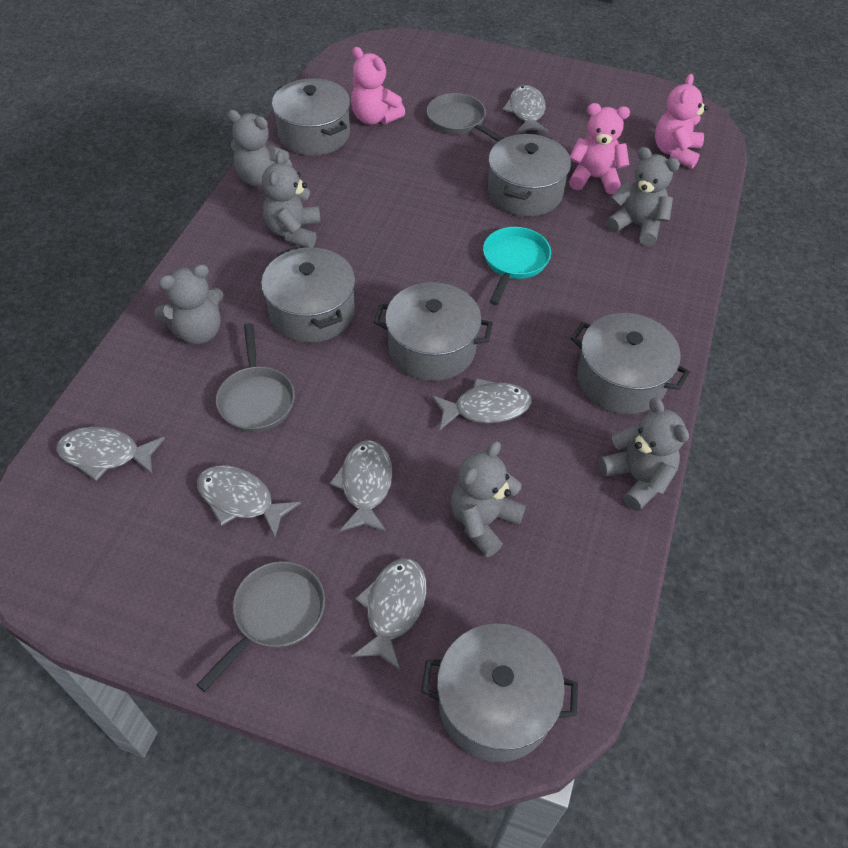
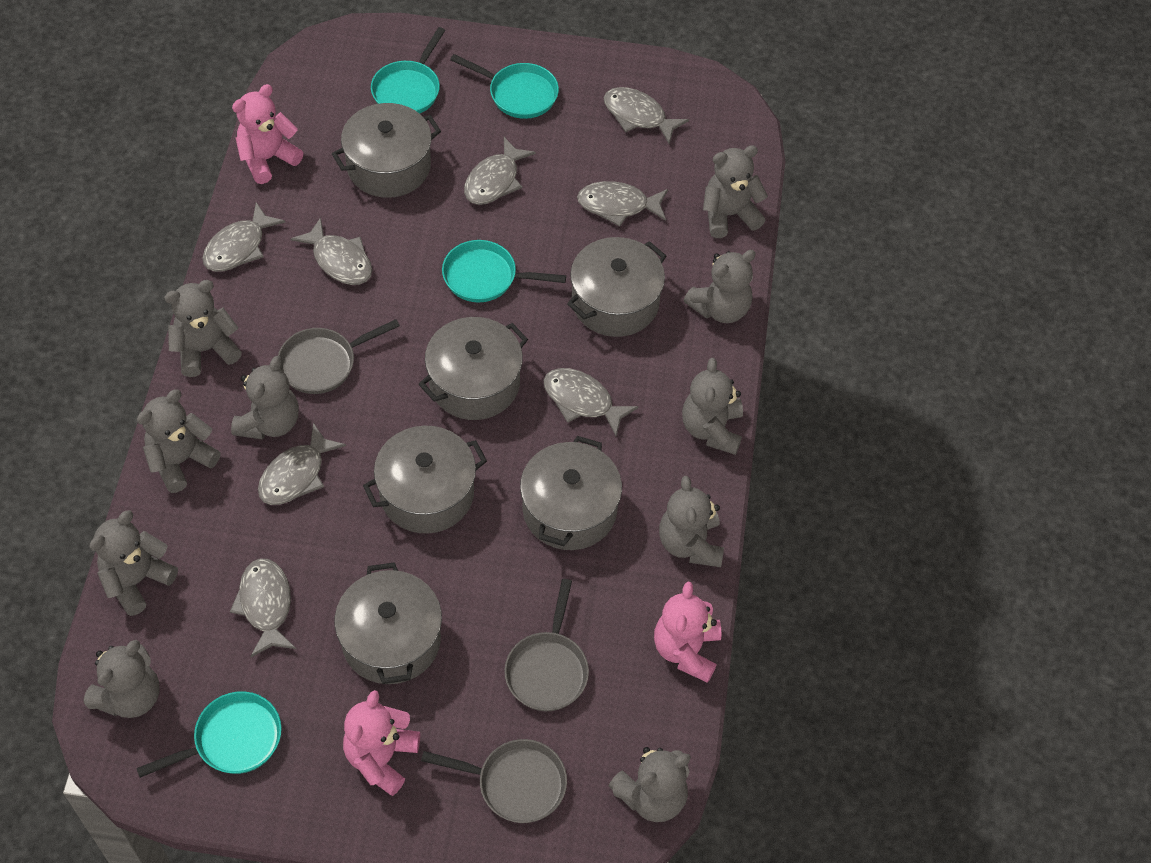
grey fish: 6 -> 8
grey teddy bear: 6 -> 10
turquoise pan: 1 -> 4

